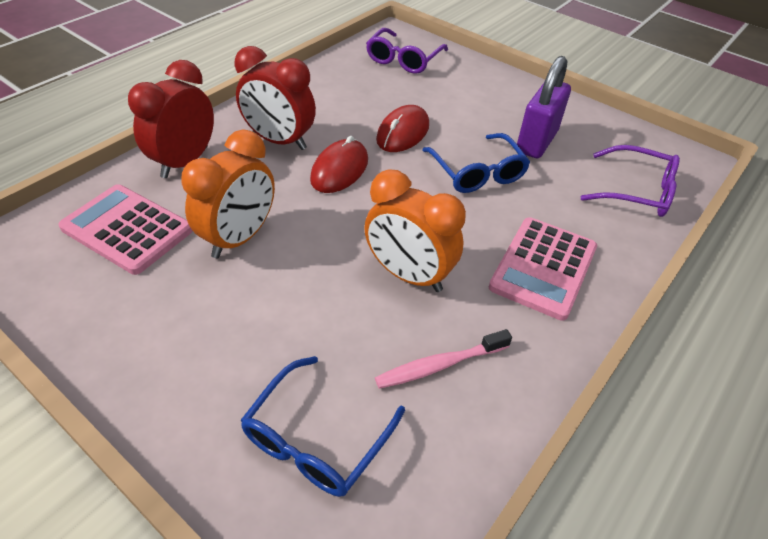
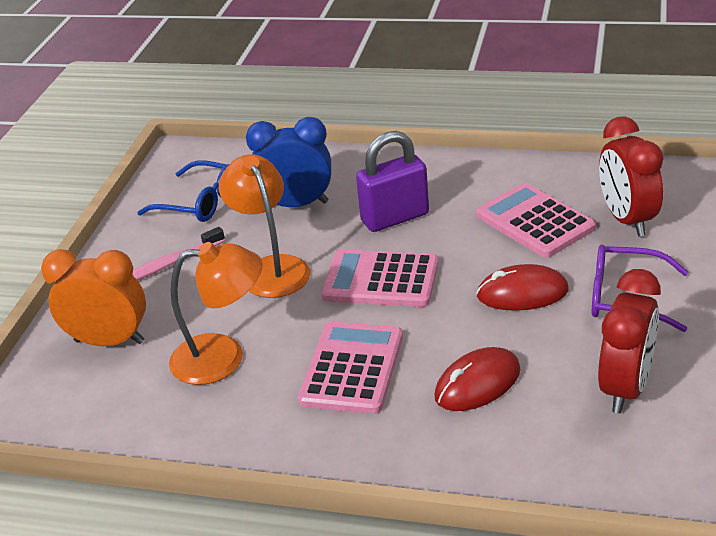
blue clock: 0 -> 1
blue glasses: 2 -> 1
orange clock: 2 -> 1
orange lamp: 0 -> 2
pink calculator: 2 -> 3
purple glasses: 2 -> 1

